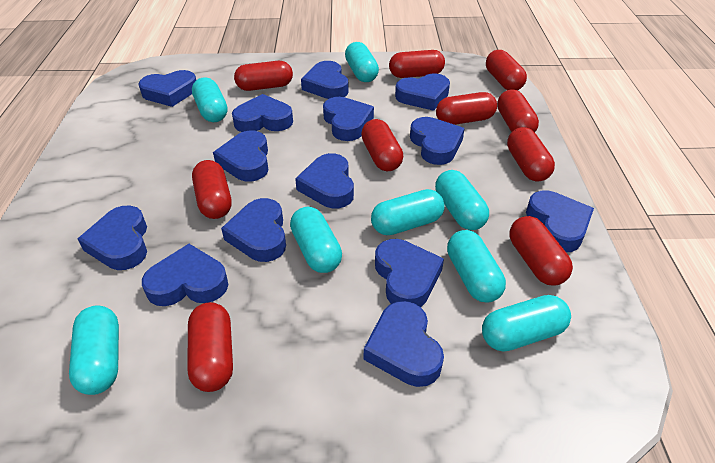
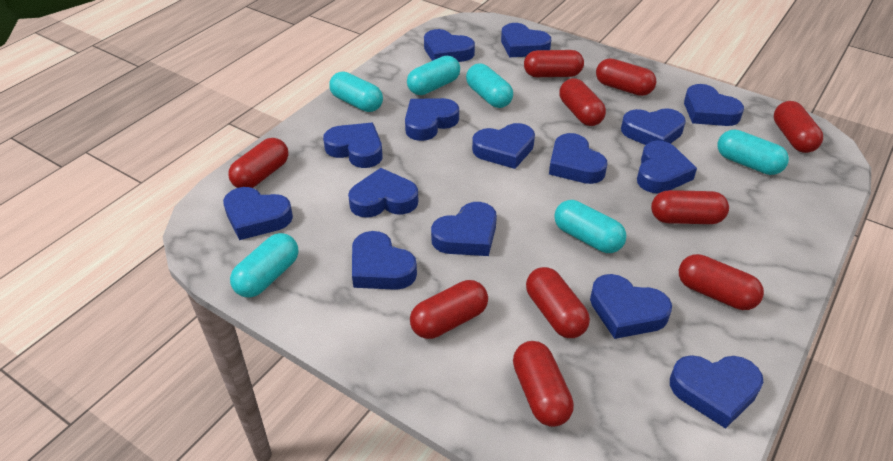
blue heart: 14 -> 15
turquoise capsule: 8 -> 6

